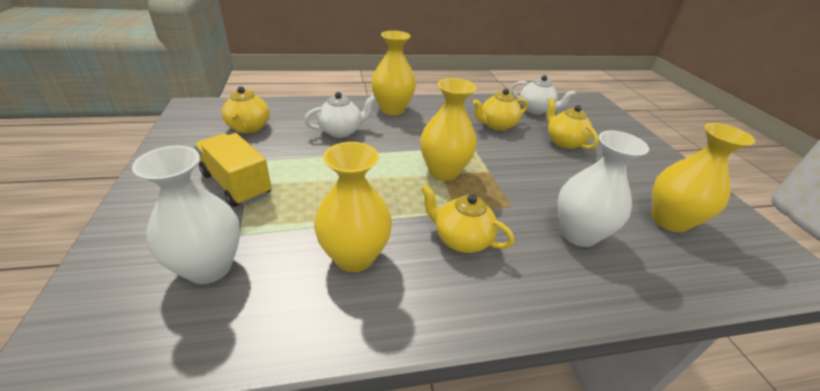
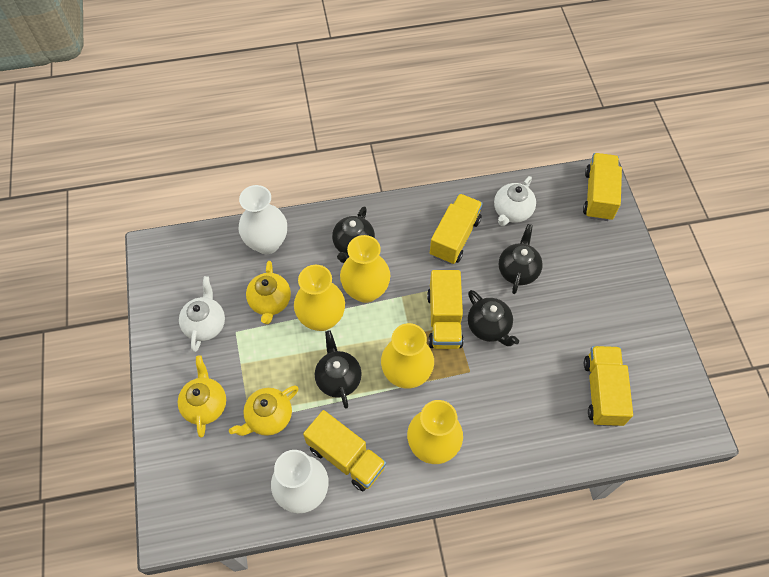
black teapot: 0 -> 4
yellow teapot: 4 -> 3
yellow truck: 1 -> 5

